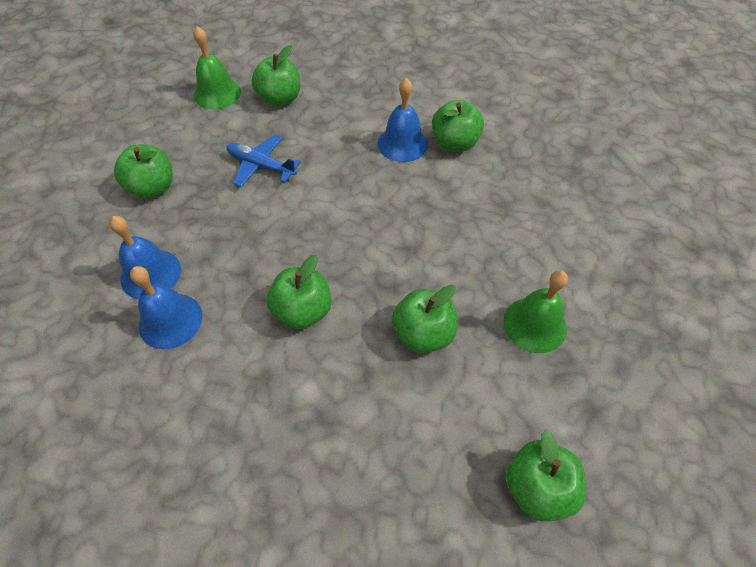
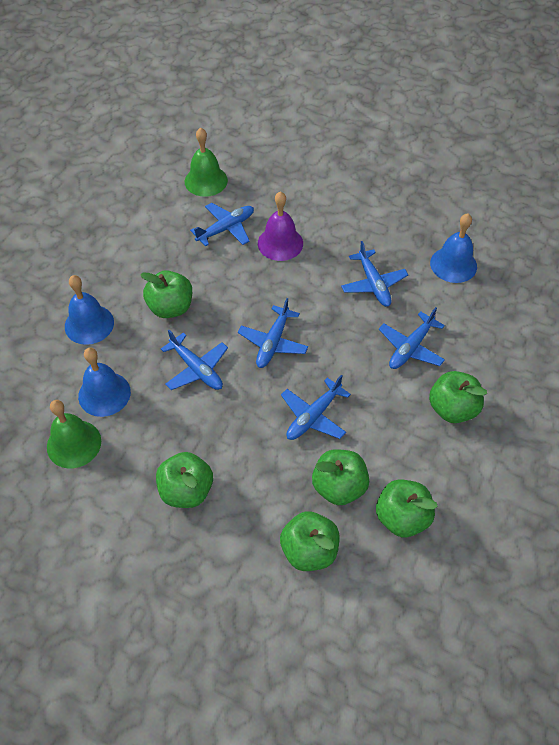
blue plane: 1 -> 6
purple bell: 0 -> 1

